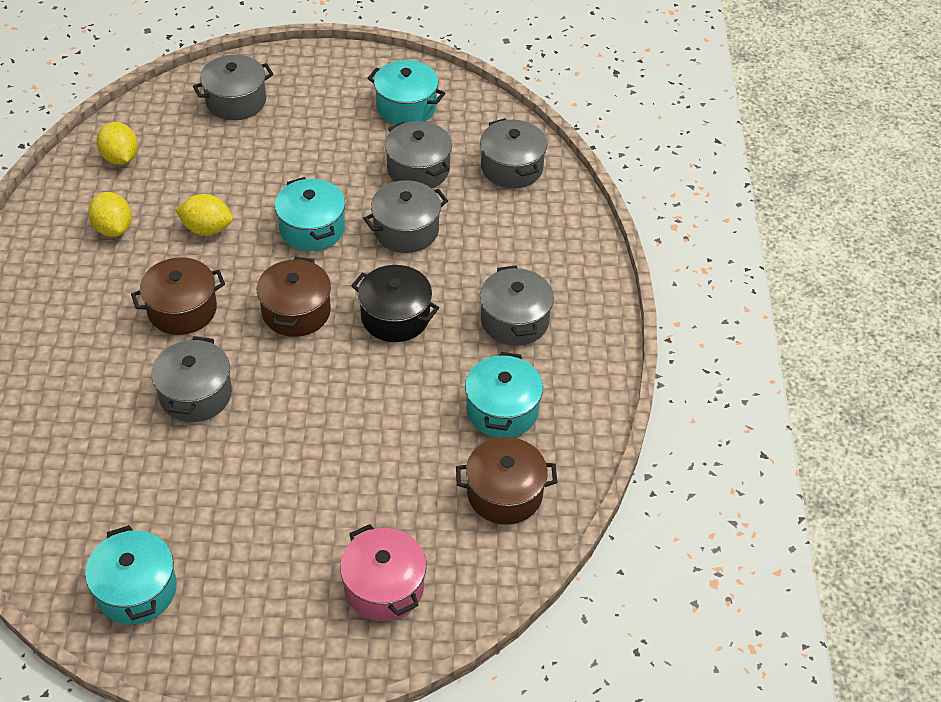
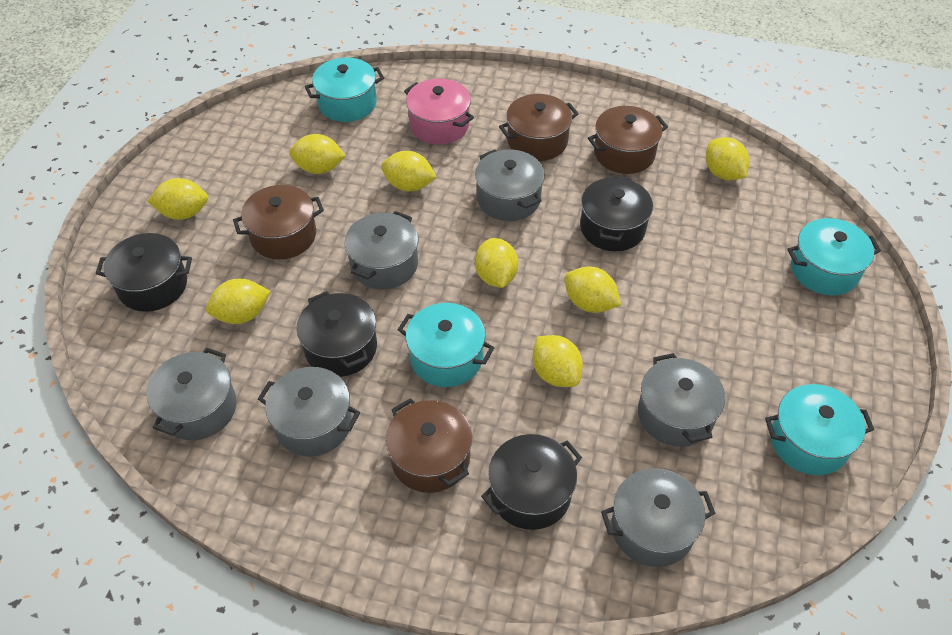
black pot: 1 -> 4
brown pot: 3 -> 4
yellow lemon: 3 -> 8

